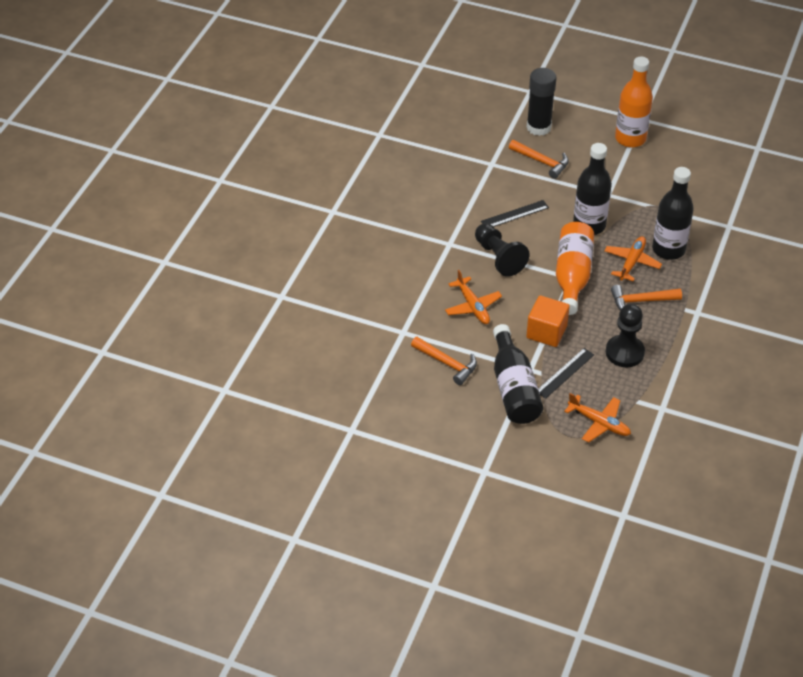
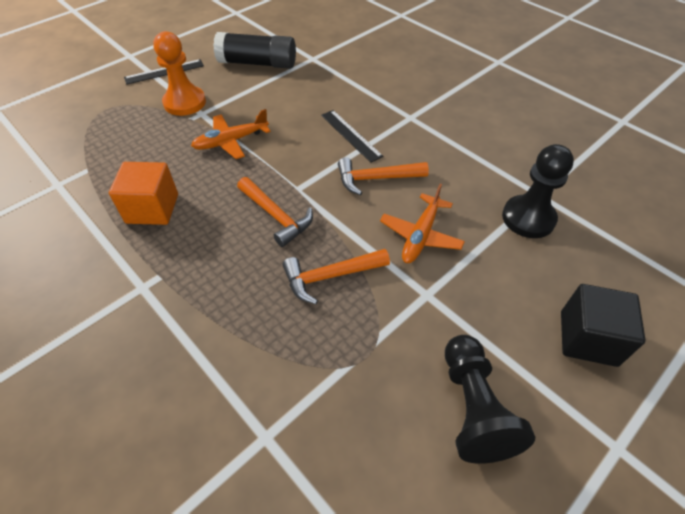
black bottle: 3 -> 0
black cube: 0 -> 1
orange bottle: 2 -> 0
orange pawn: 0 -> 1
orange plane: 3 -> 2

